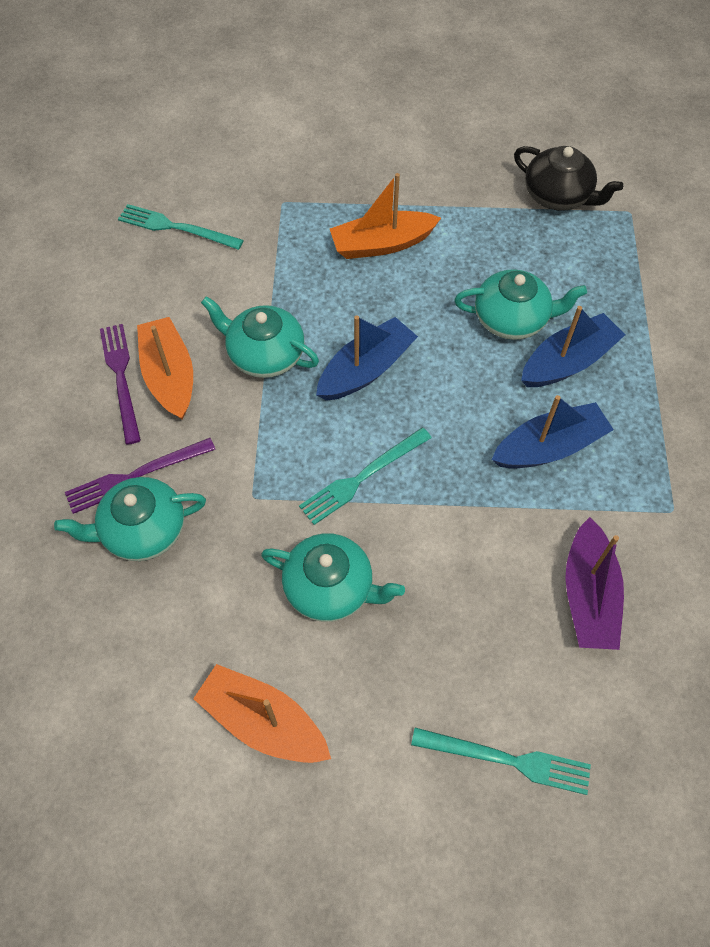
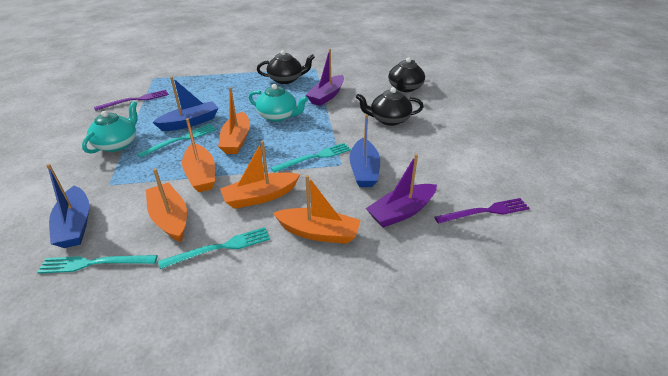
black teapot: 1 -> 3
orange boat: 3 -> 5
purple boat: 1 -> 2
turquoise fork: 3 -> 4
turquoise teapot: 4 -> 2

